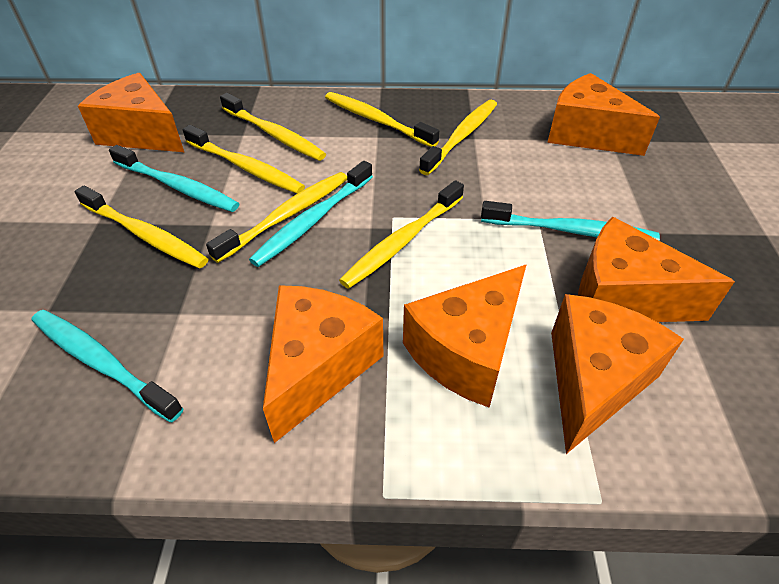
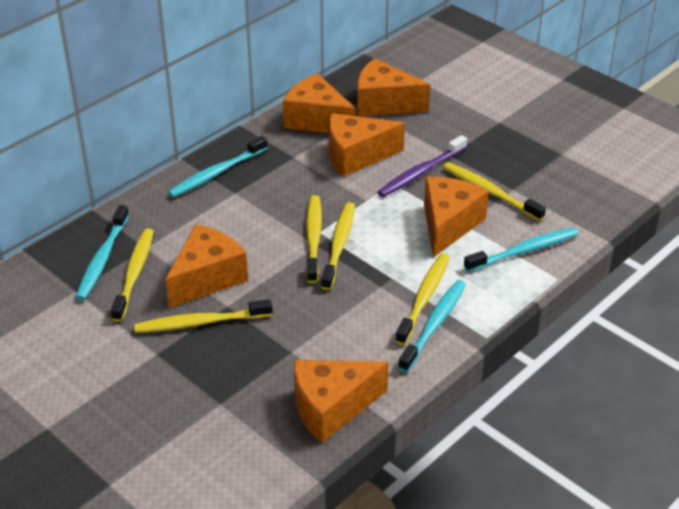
purple toothbrush: 0 -> 1
yellow toothbrush: 7 -> 6

